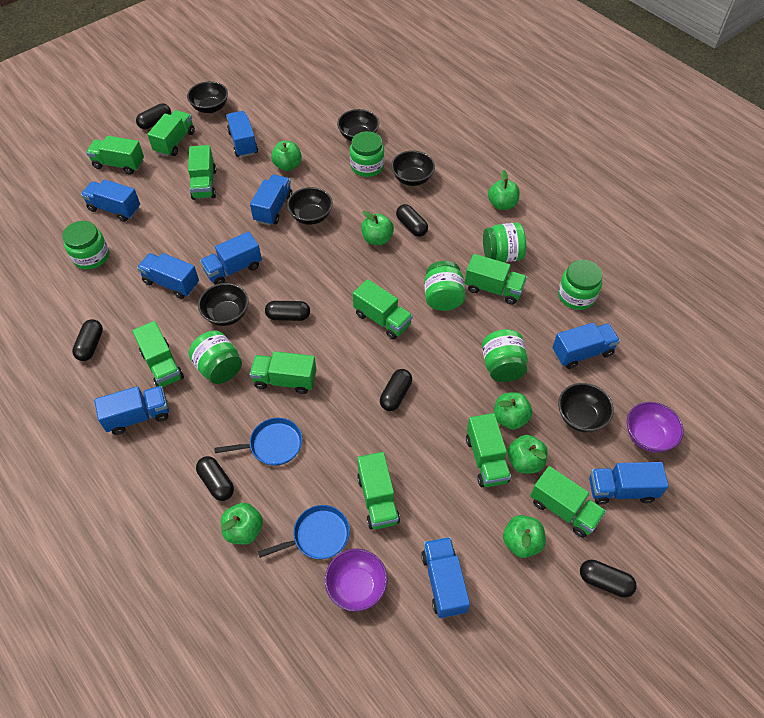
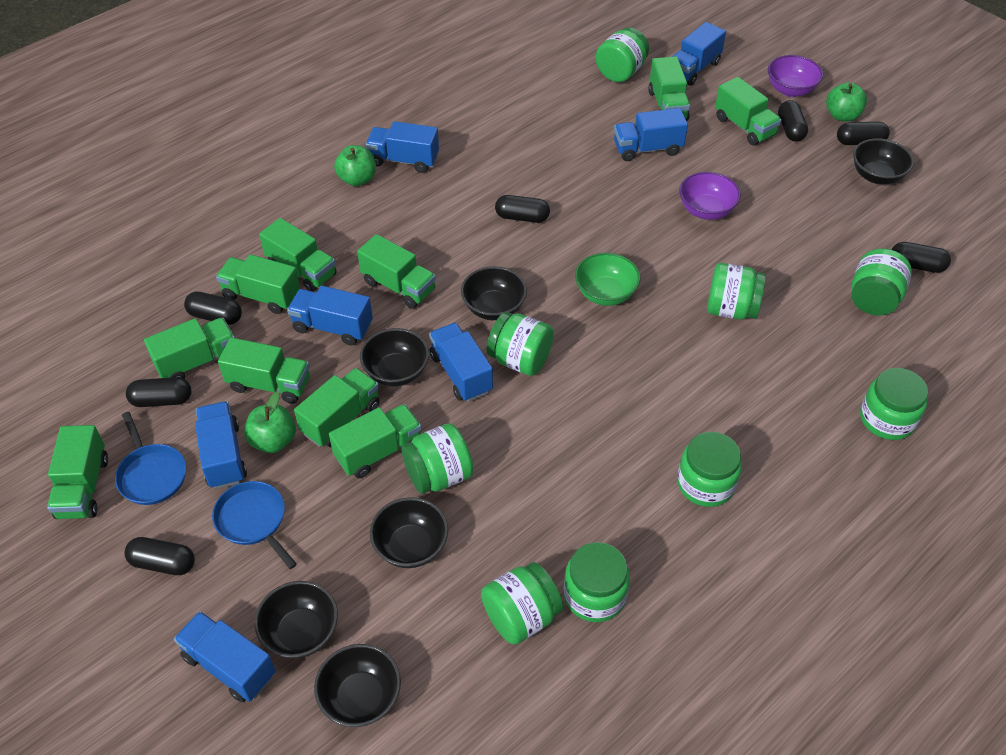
blue truck: 9 -> 7
green apple: 7 -> 3
green bowl: 0 -> 1
green jar: 7 -> 9

